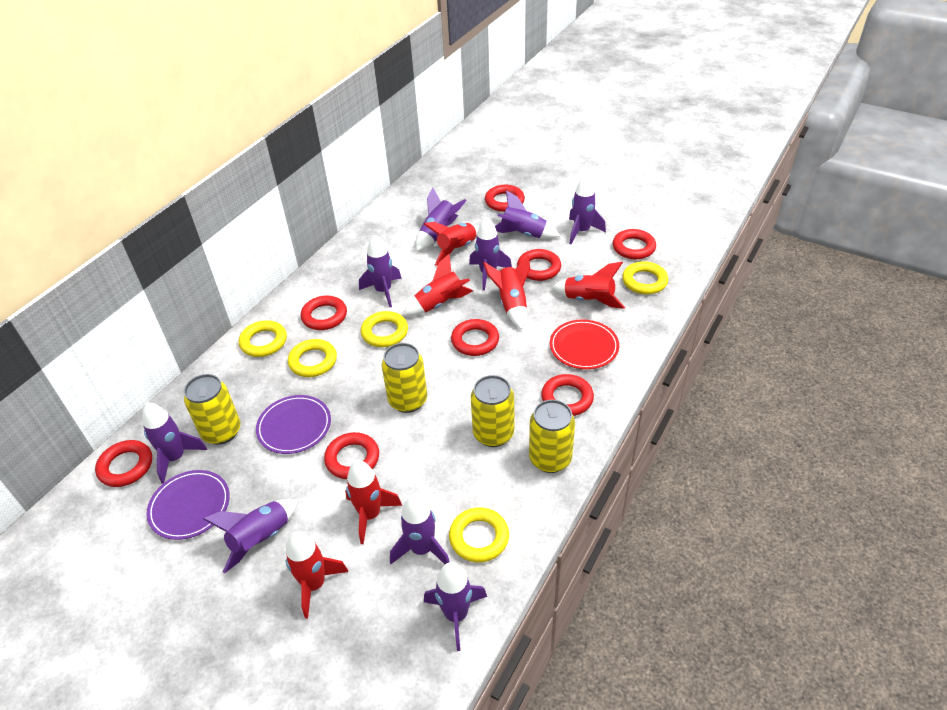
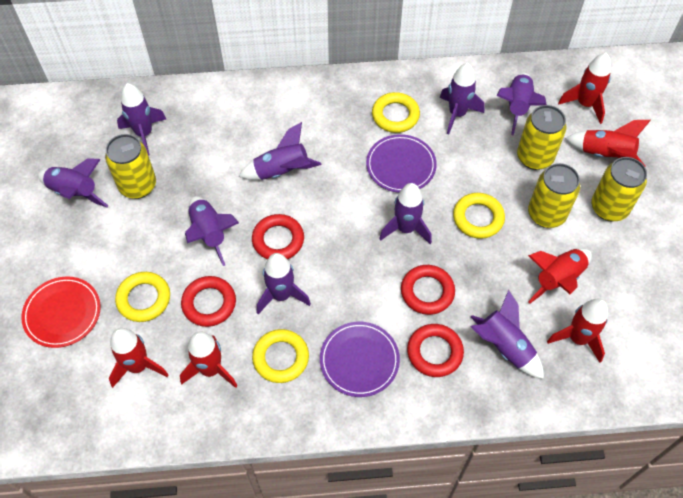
red ring: 8 -> 4
yellow ring: 5 -> 4

